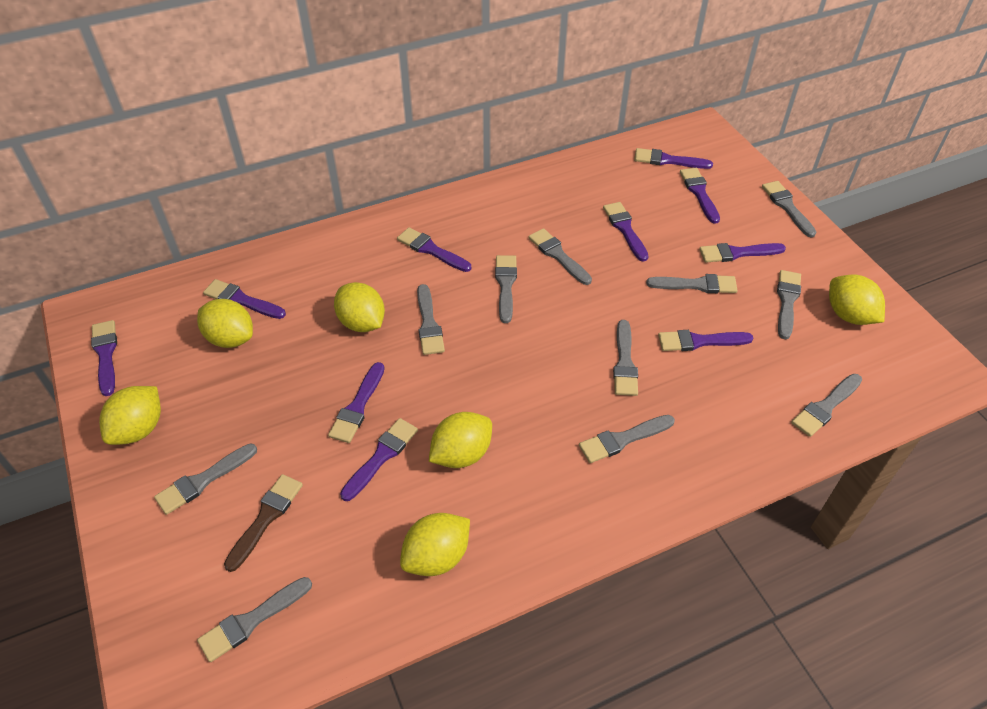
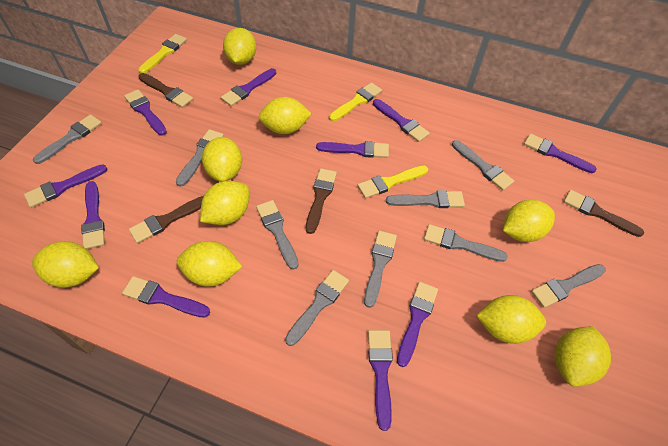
brown brush: 1 -> 4
grey brush: 11 -> 9
yellow brush: 0 -> 3
yellow lemon: 6 -> 9

